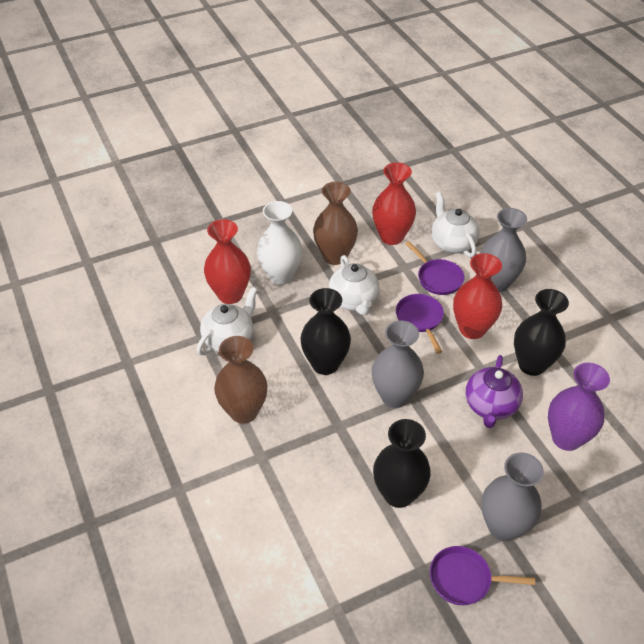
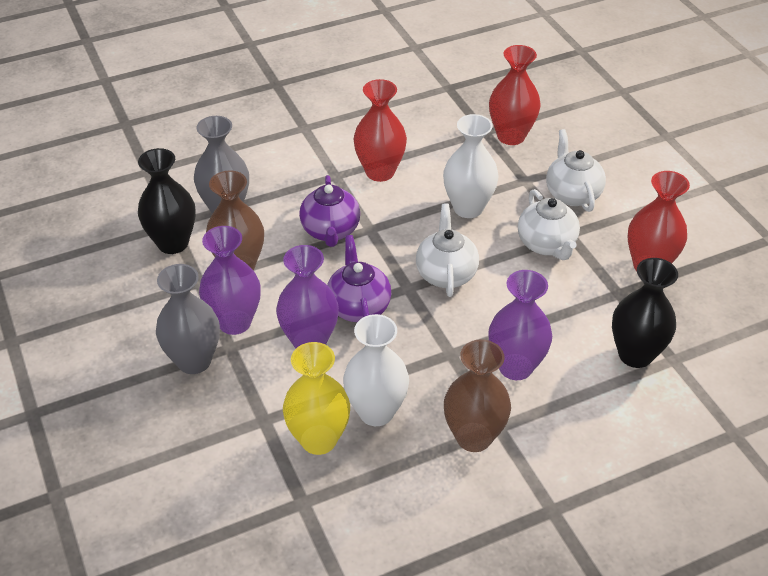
black vase: 3 -> 2
grey vase: 3 -> 2
purple pan: 3 -> 0
purple teapot: 1 -> 2
purple vase: 1 -> 3
white vase: 1 -> 2
yellow vase: 0 -> 1

